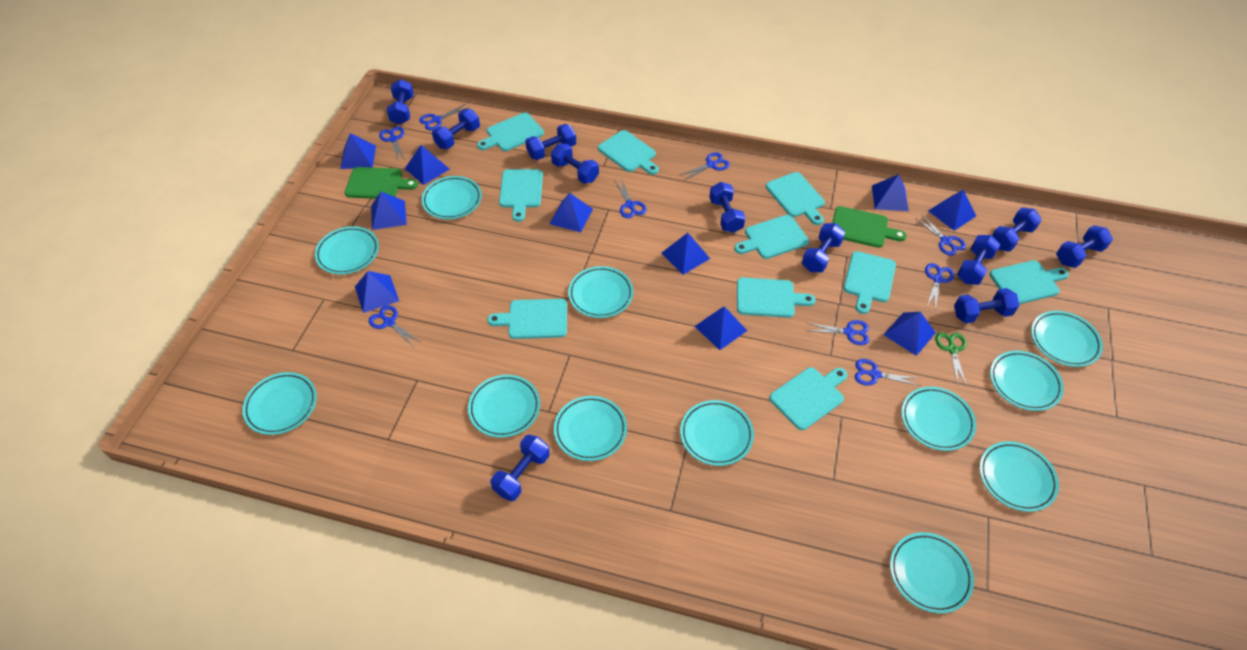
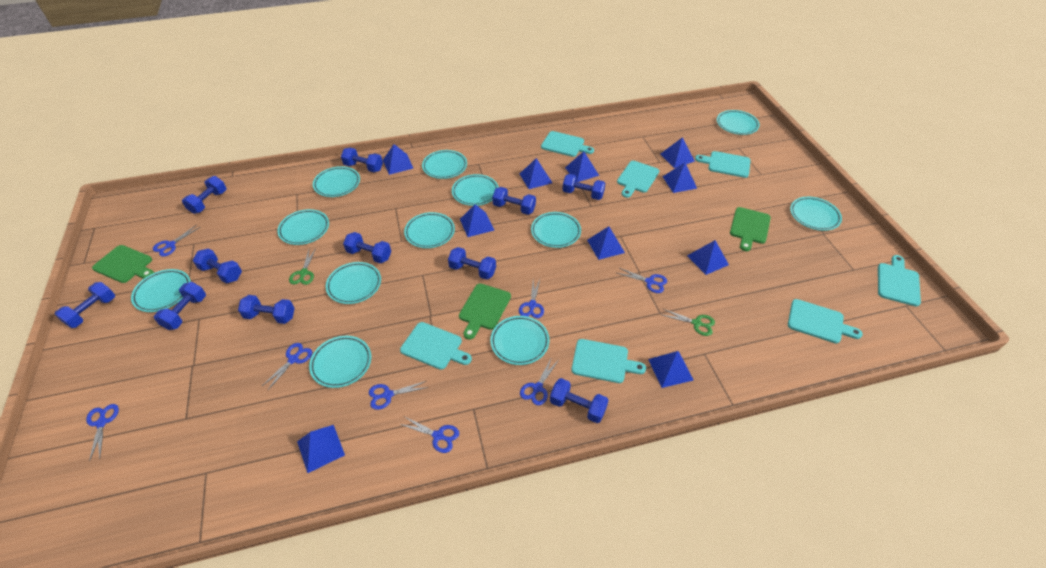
blue scissors: 9 -> 8
green cutting board: 2 -> 3
green scissors: 1 -> 2
turquoise cutting board: 10 -> 7

